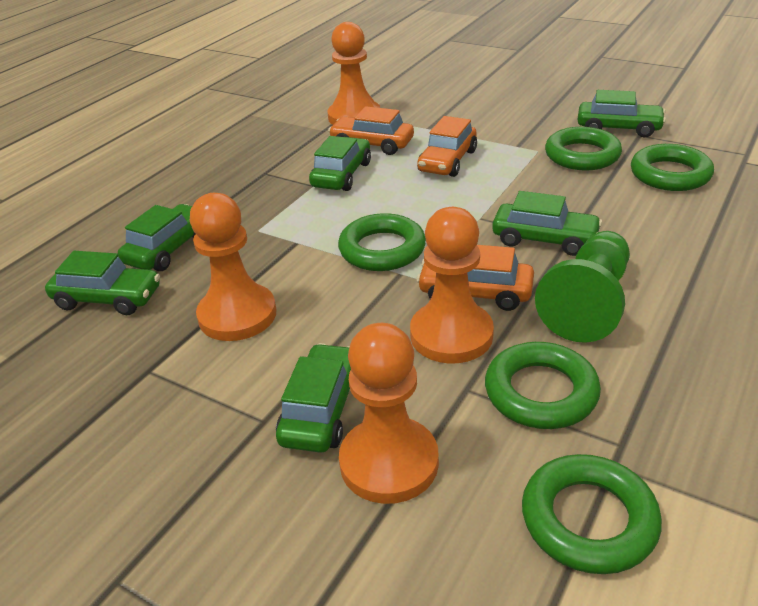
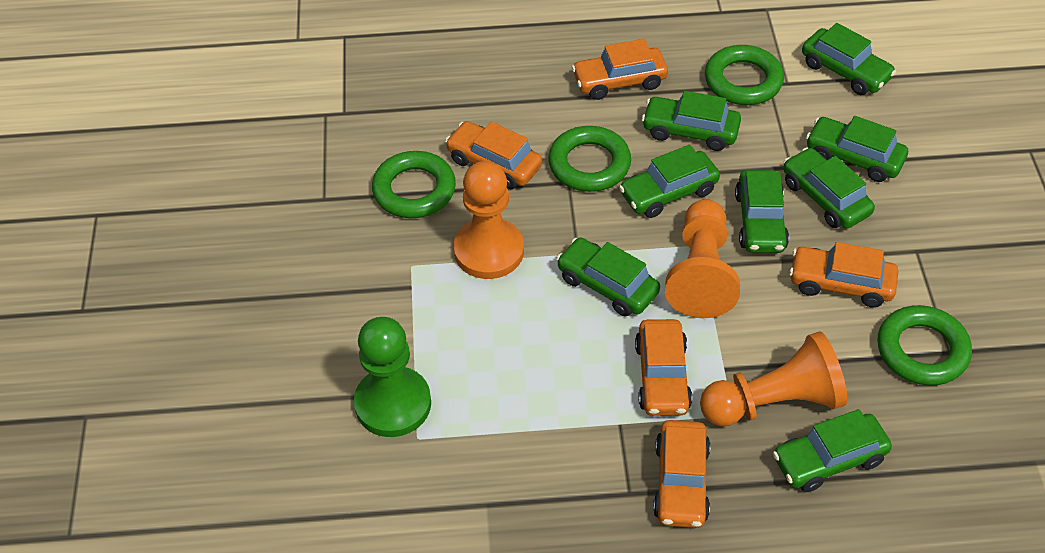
green car: 6 -> 8
green ring: 5 -> 4
orange car: 3 -> 5
orange pawn: 4 -> 3

